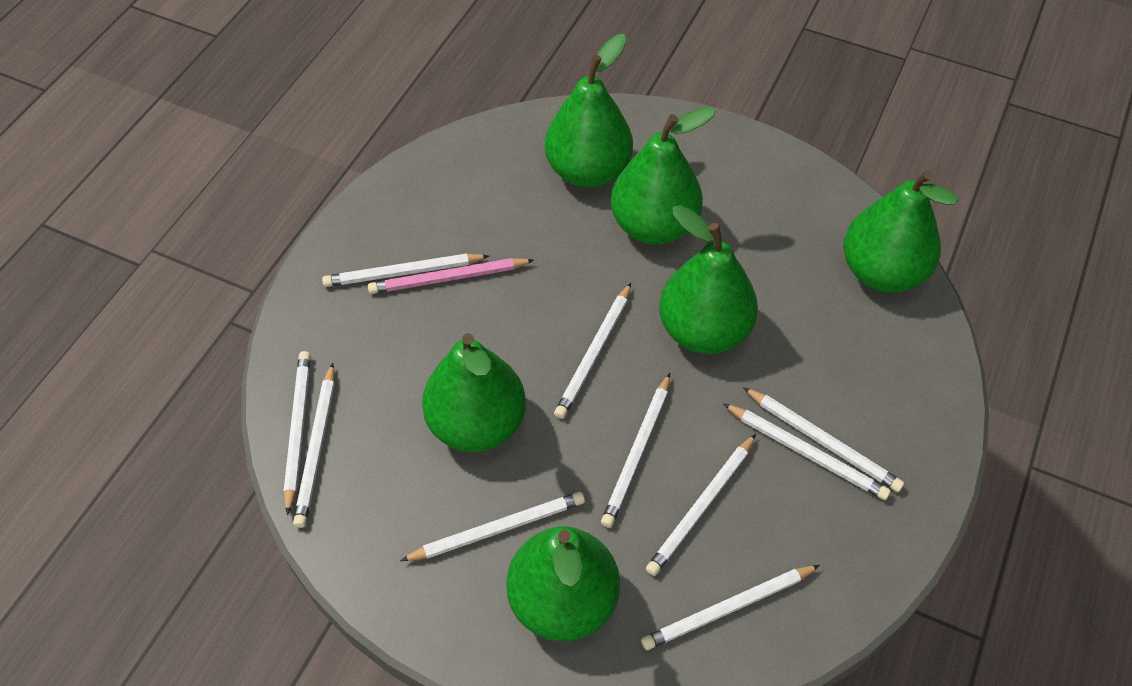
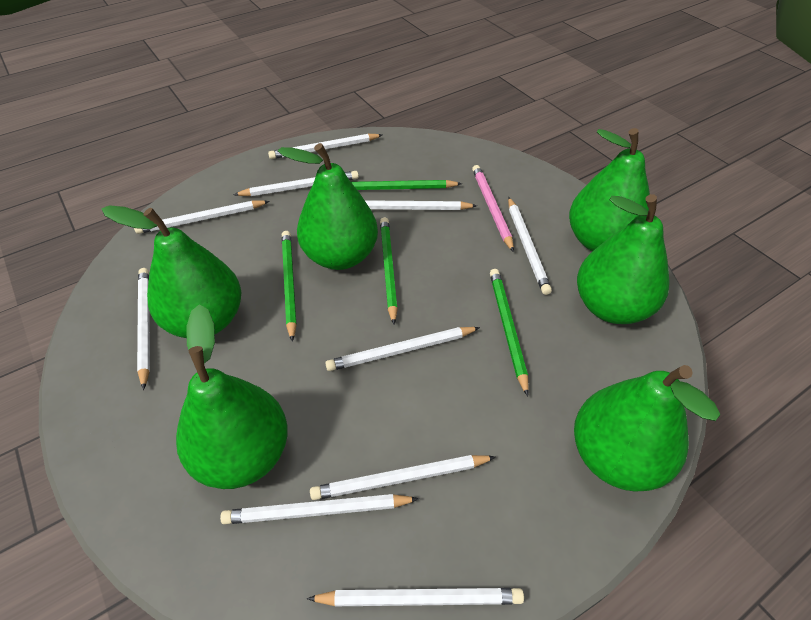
green pencil: 0 -> 4

